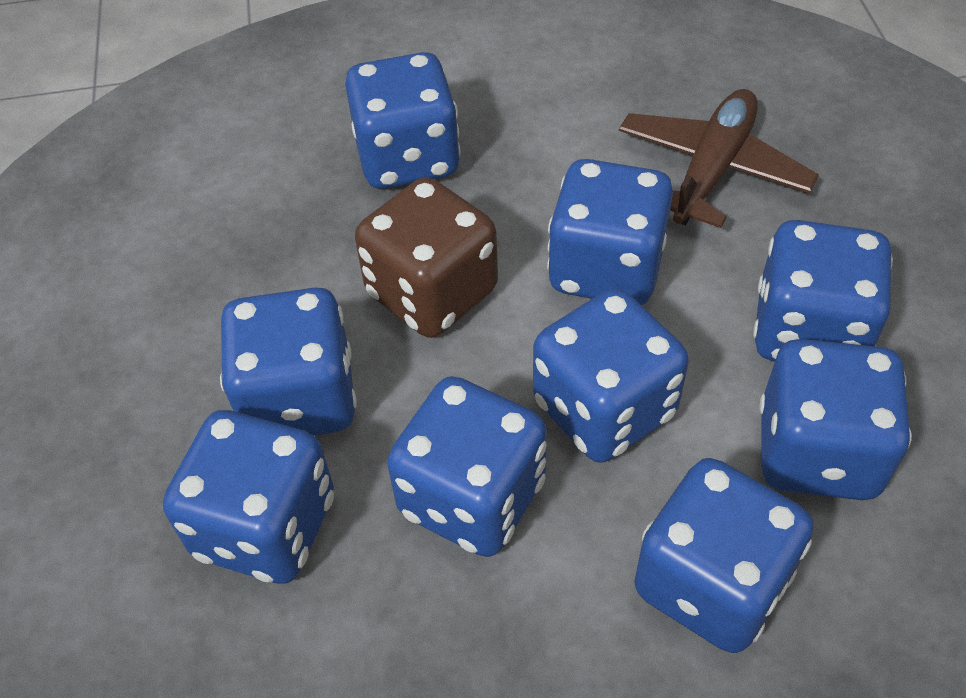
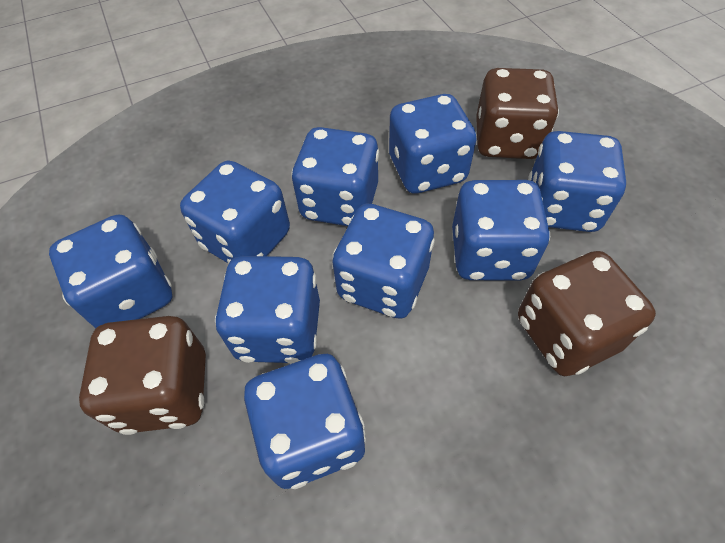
brown dice: 1 -> 3
brown plane: 1 -> 0

